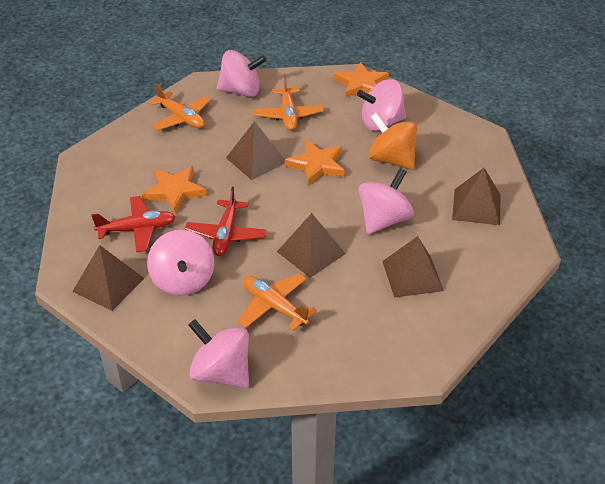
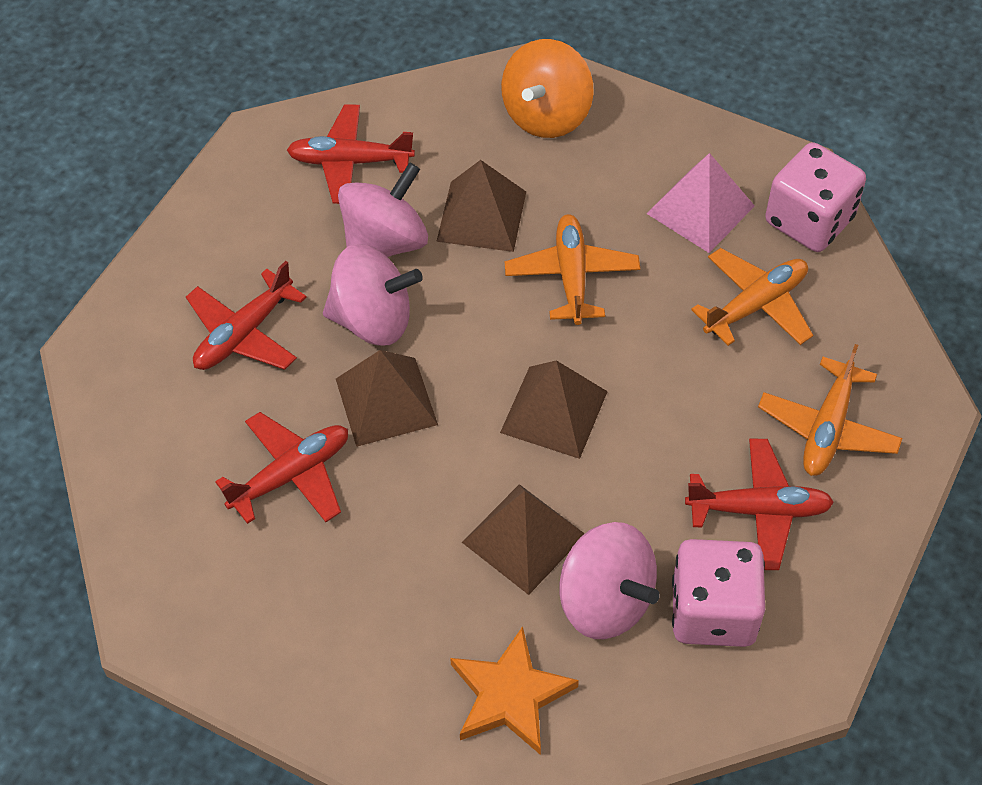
brown pyramid: 5 -> 4
orange star: 3 -> 1
pink dice: 0 -> 2
pink pyramid: 0 -> 1
pink spinning top: 5 -> 3
red plane: 2 -> 4

